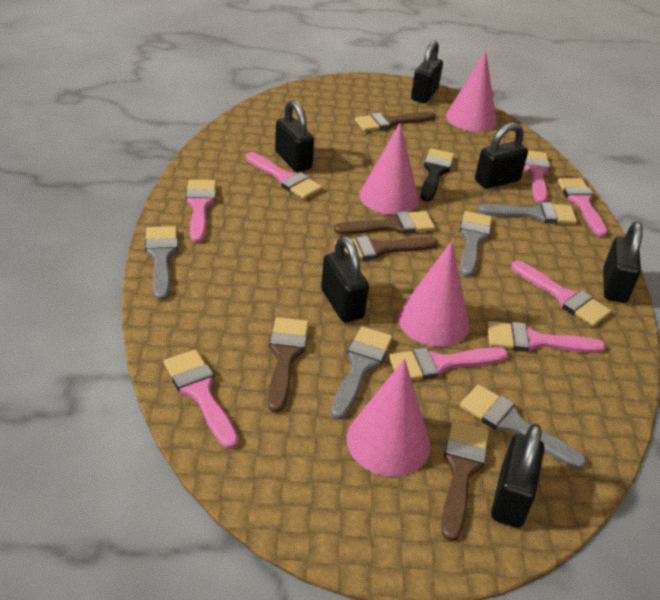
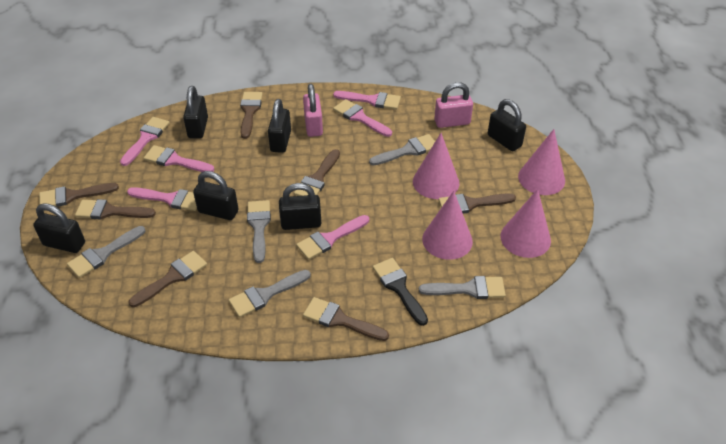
brown brush: 5 -> 7
pink brush: 8 -> 6
pink padlock: 0 -> 2

